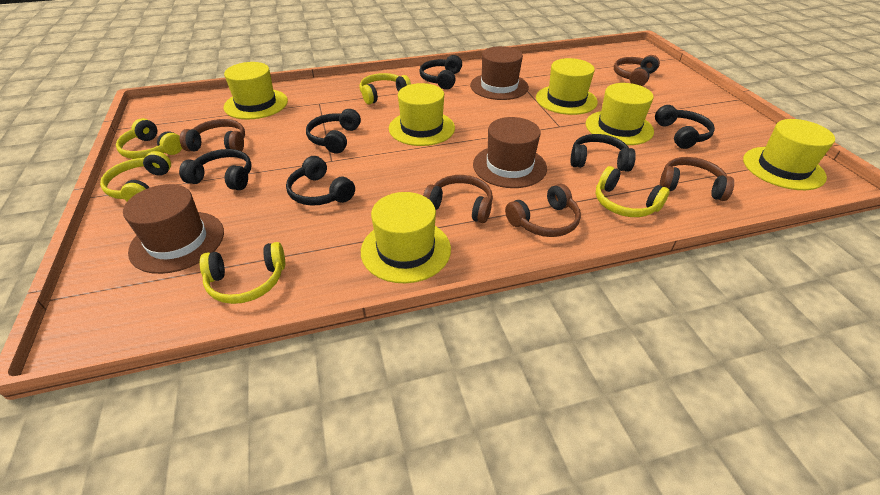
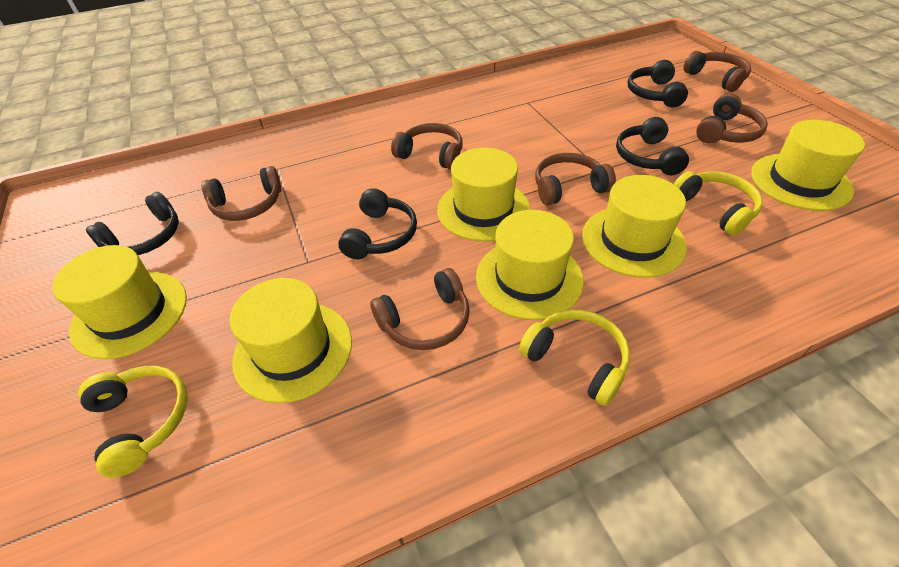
black headphones: 6 -> 4
brown hat: 3 -> 0
brown headphones: 5 -> 6
yellow headphones: 5 -> 3

